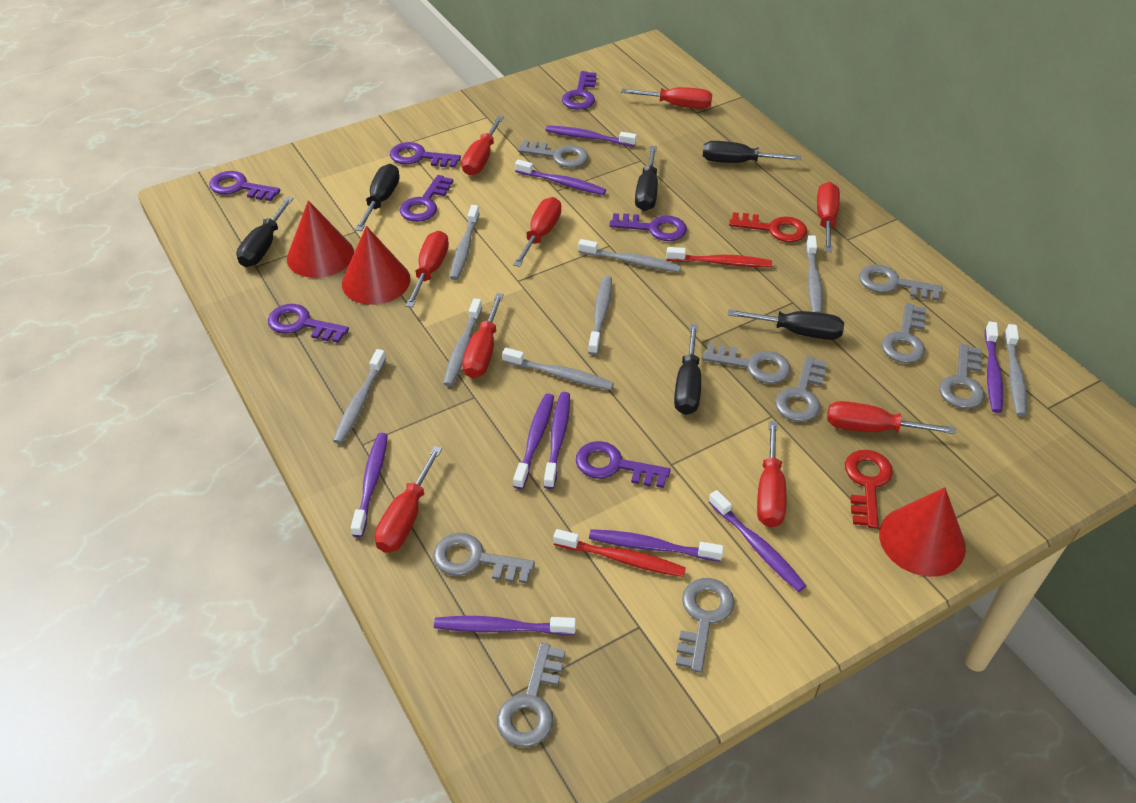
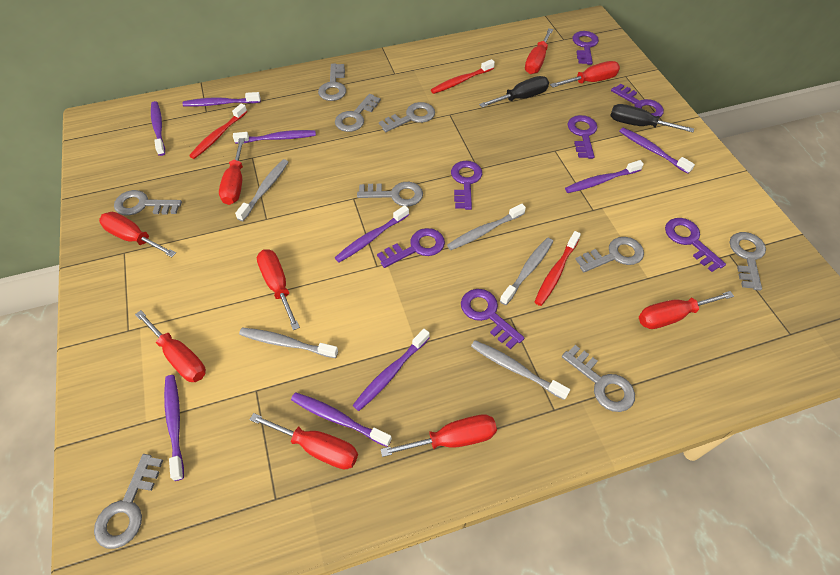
black screwdriver: 6 -> 2
grey toothbrush: 8 -> 5
red cone: 3 -> 0
red key: 2 -> 0
red toothbrush: 2 -> 3

